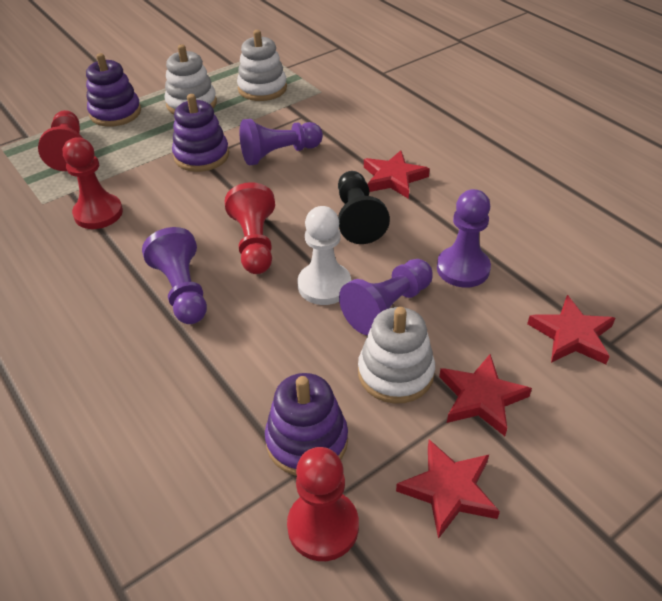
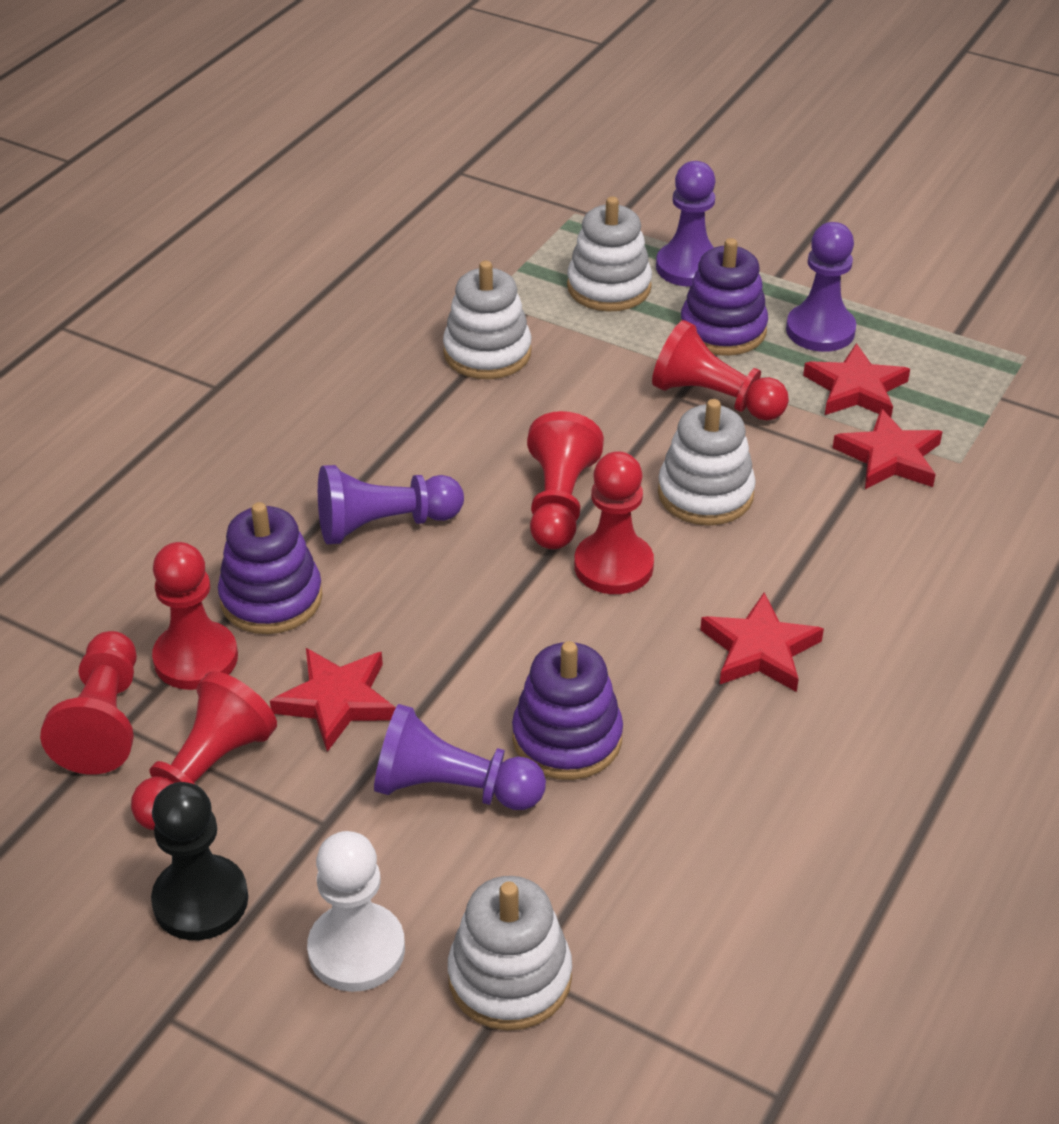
red pawn: 4 -> 6
white stacking toy: 3 -> 4

